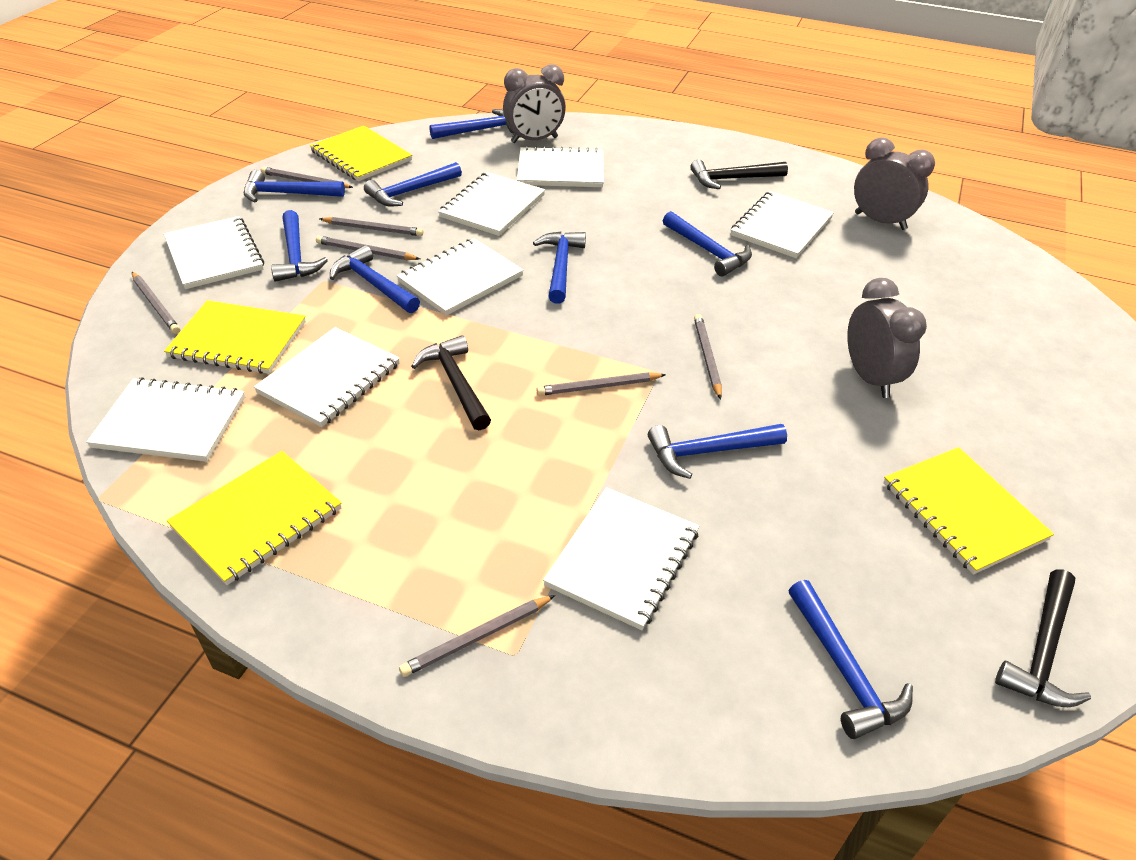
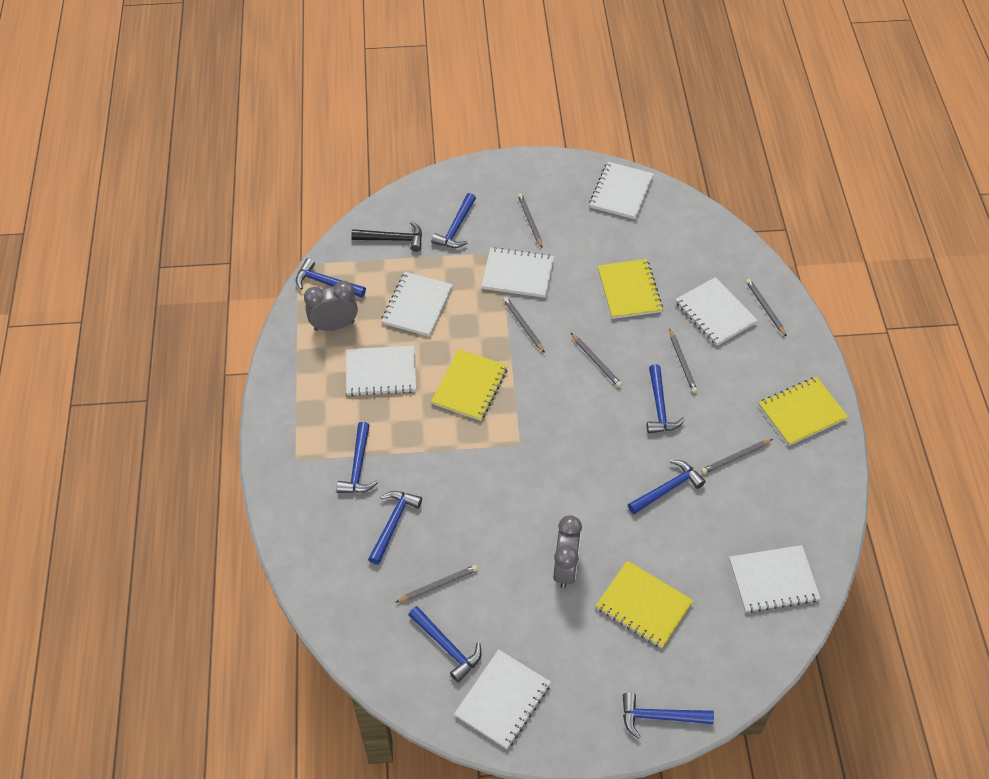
black hammer: 3 -> 1
blue hammer: 9 -> 8
grey clock: 3 -> 2
white notebook: 8 -> 7

